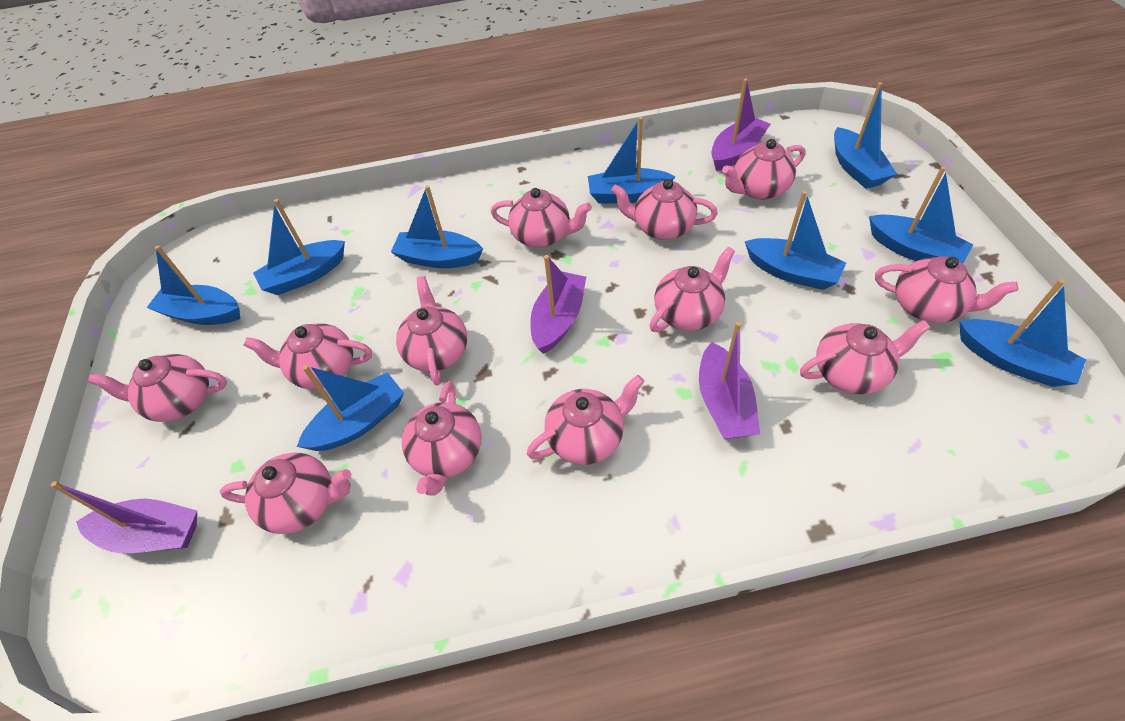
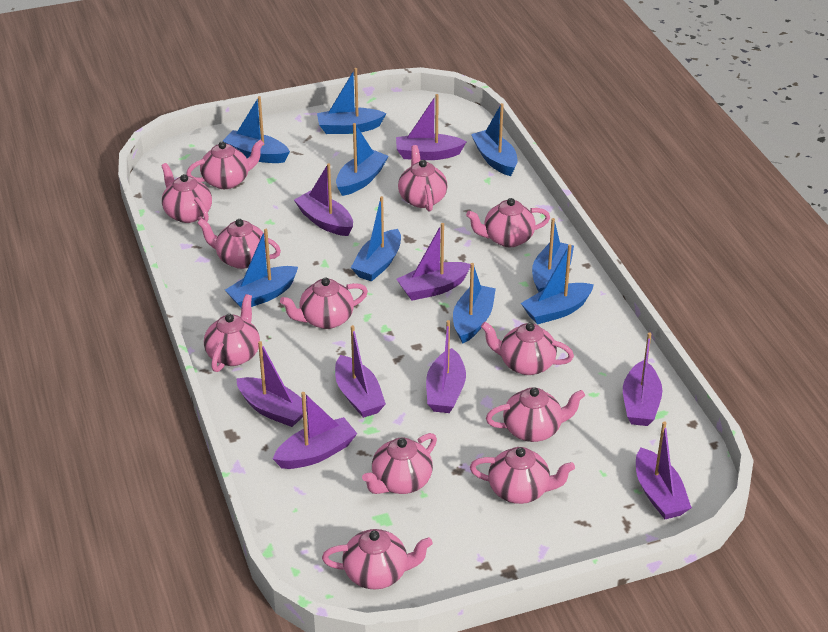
purple boat: 4 -> 9

